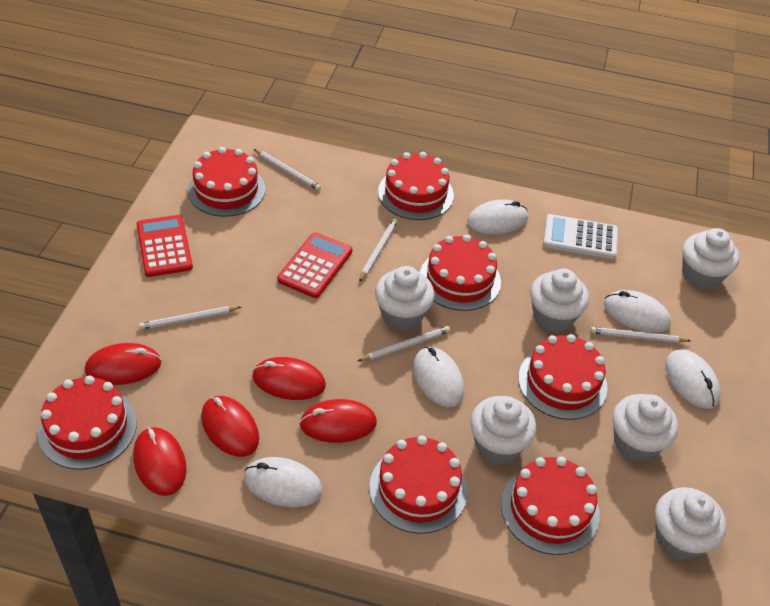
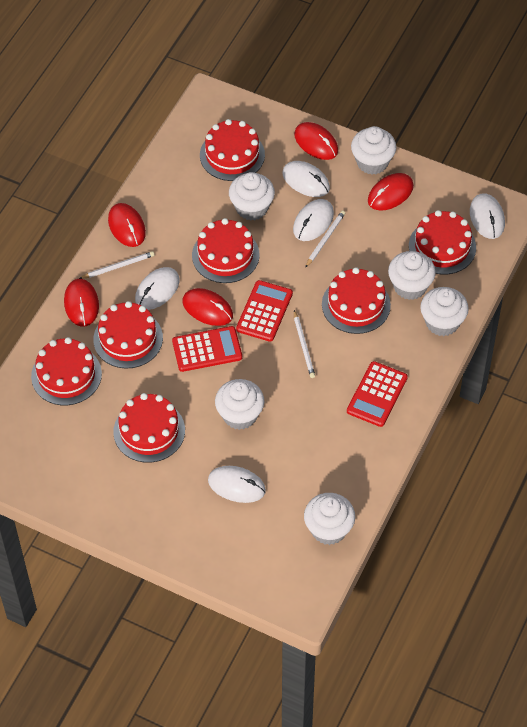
red calculator: 2 -> 3
white calculator: 1 -> 0
white pencil: 5 -> 3

